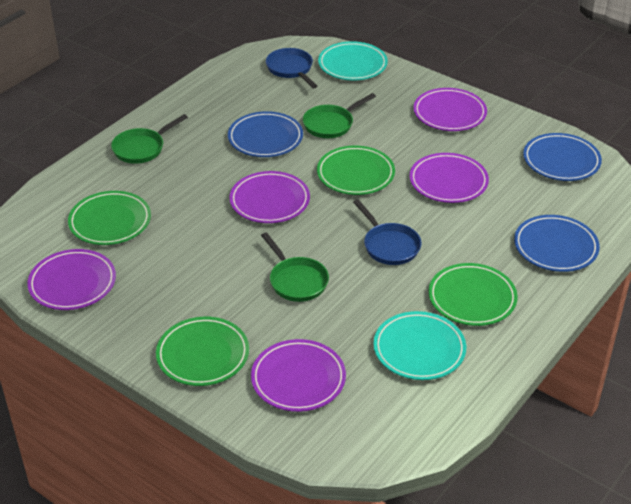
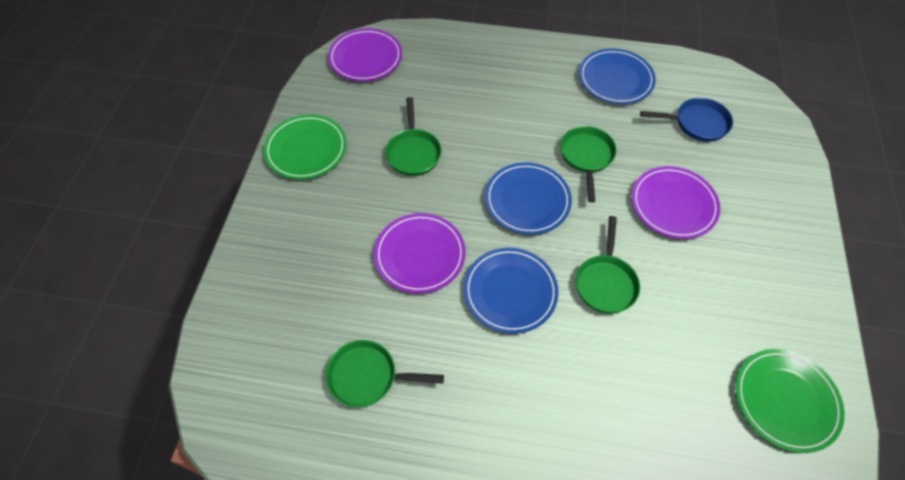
blue pan: 2 -> 1
green pan: 3 -> 4
green plate: 4 -> 2
purple plate: 5 -> 3
turquoise plate: 2 -> 0

